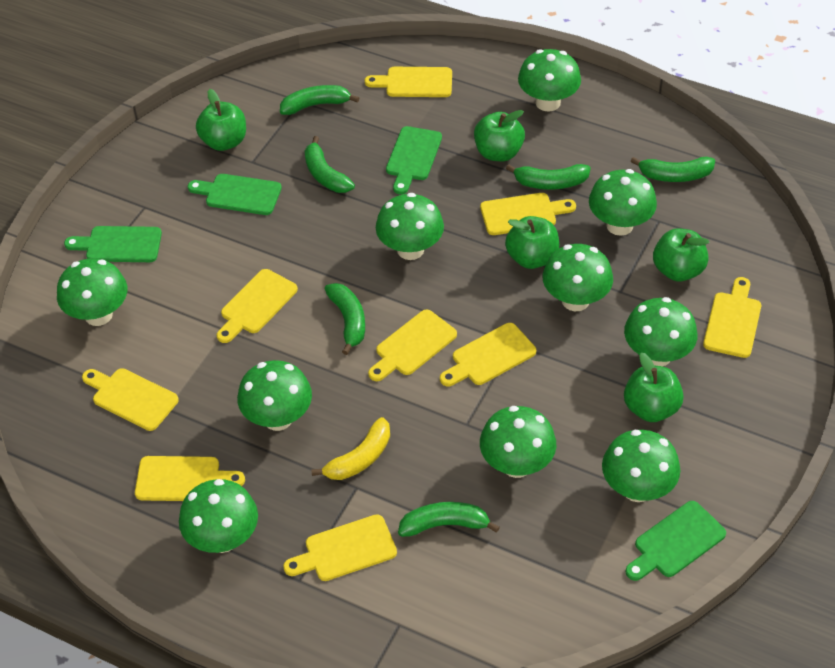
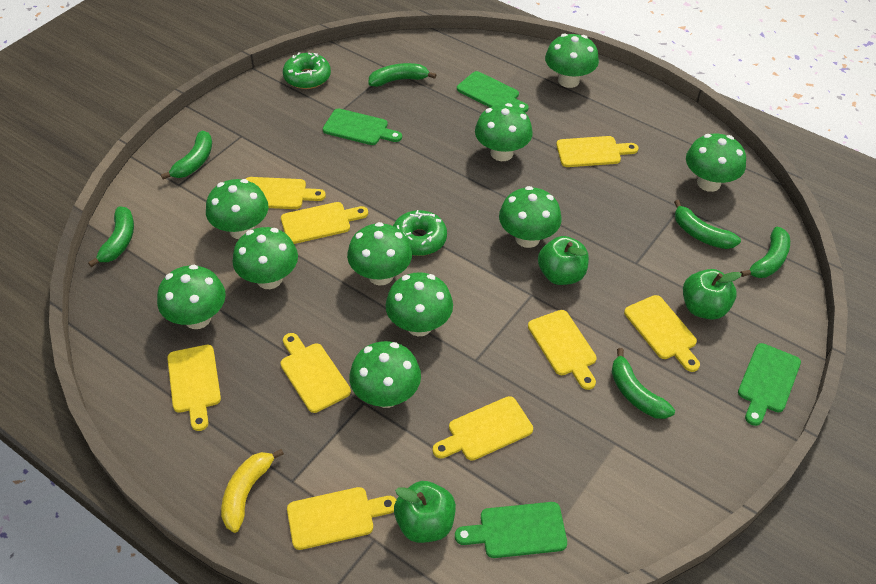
green apple: 5 -> 3
green donut: 0 -> 2

